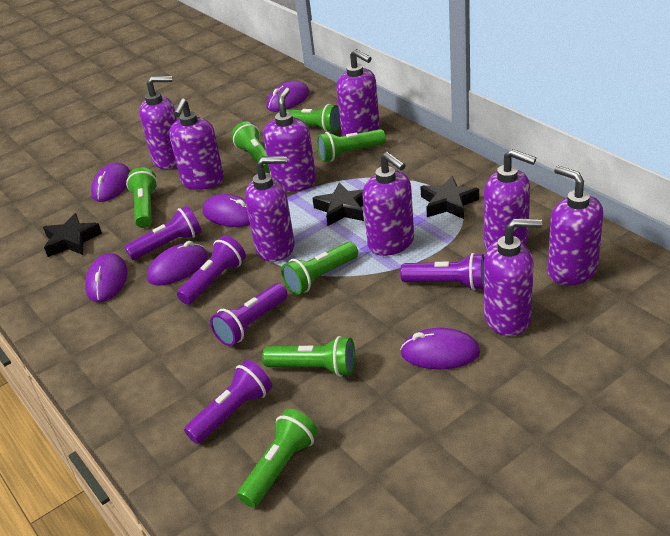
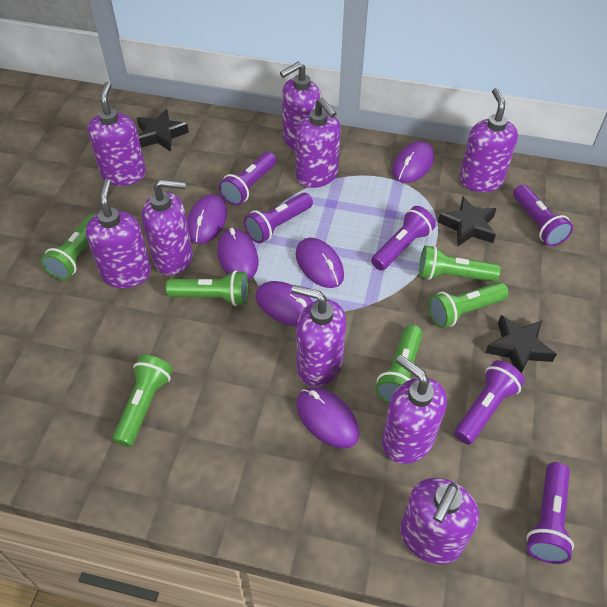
green flashlight: 7 -> 6
purple flashlight: 5 -> 6

